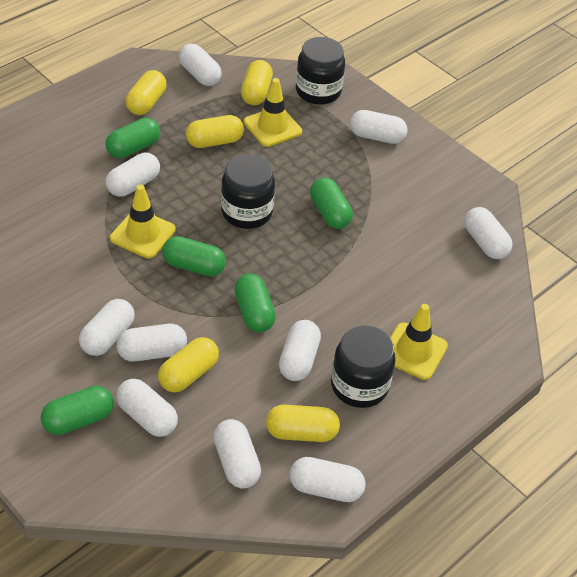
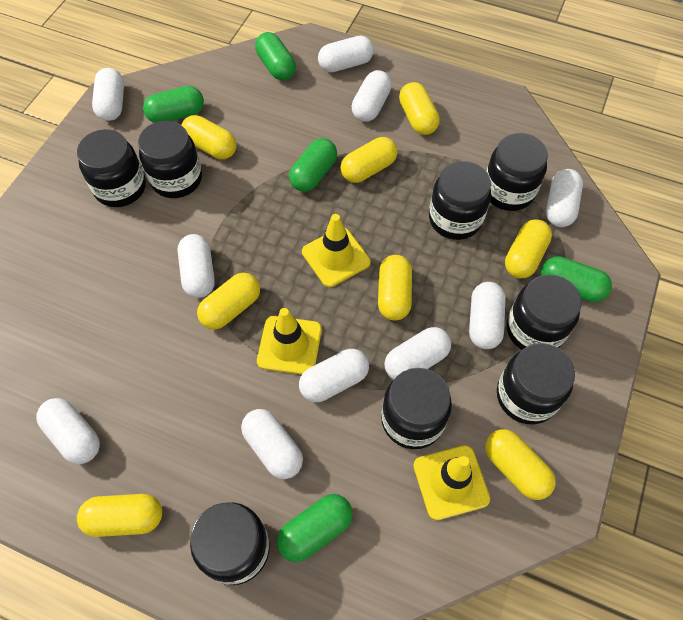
black jar: 3 -> 8
yellow capsule: 5 -> 8

